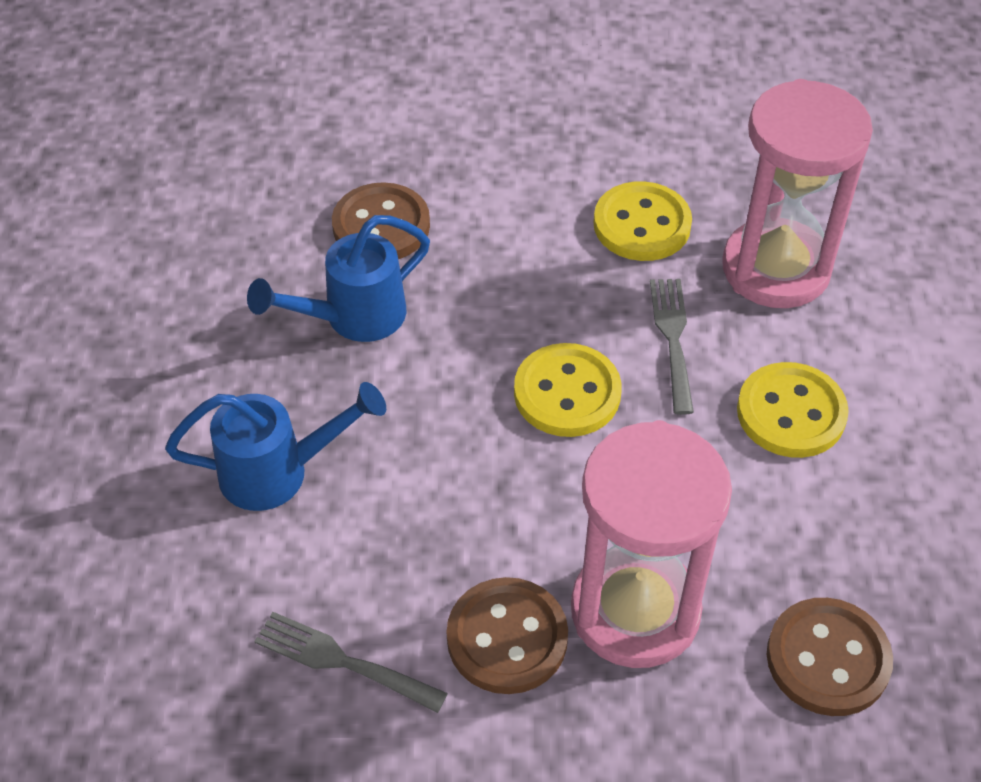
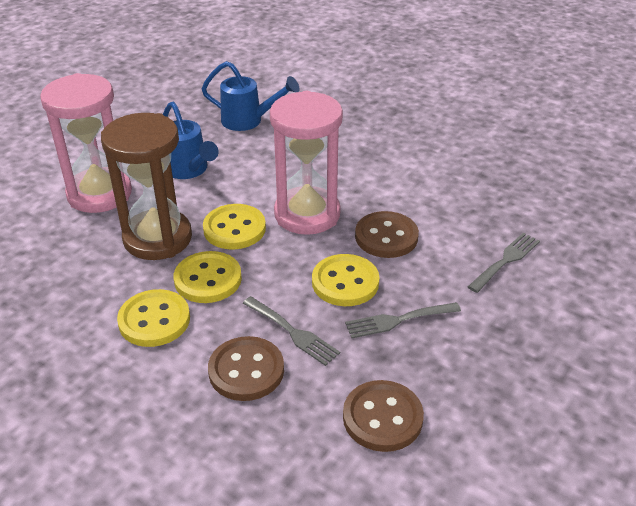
brown hourglass: 0 -> 1
grey fork: 2 -> 3
yellow button: 3 -> 4

